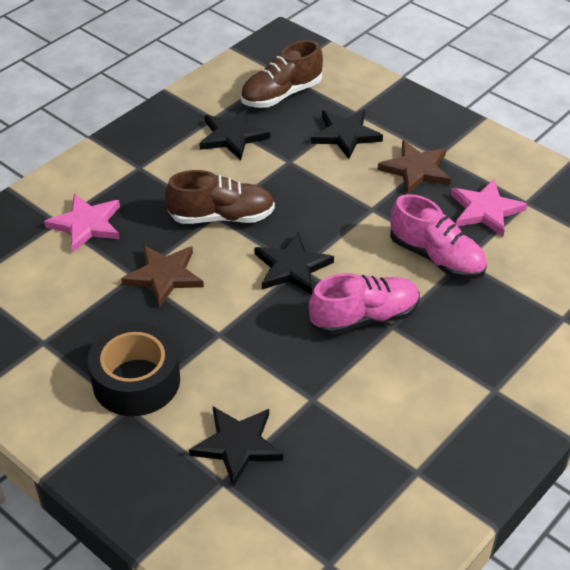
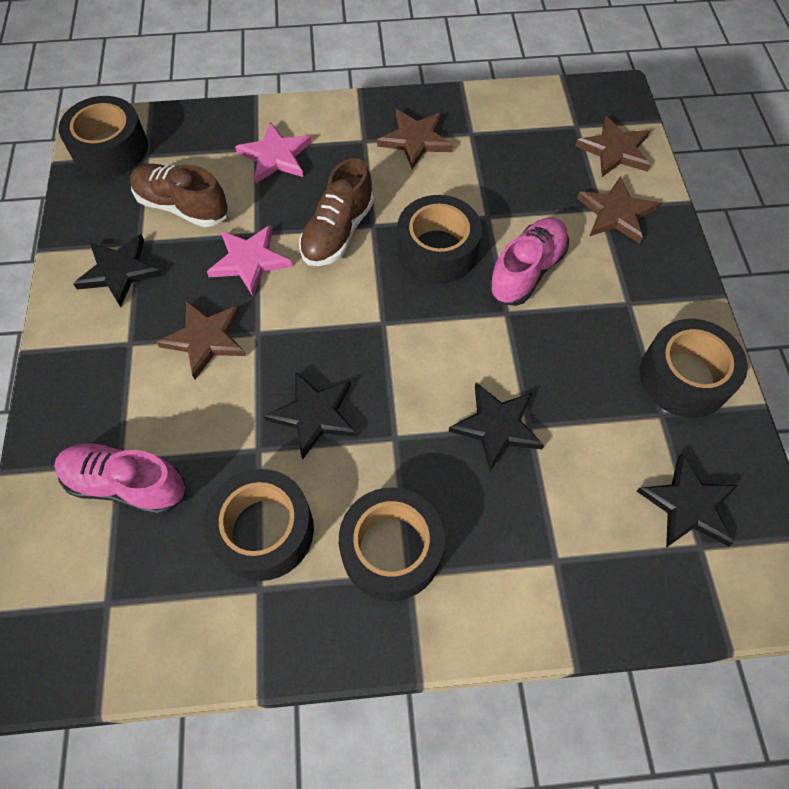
black tape: 1 -> 5
brown star: 2 -> 4

